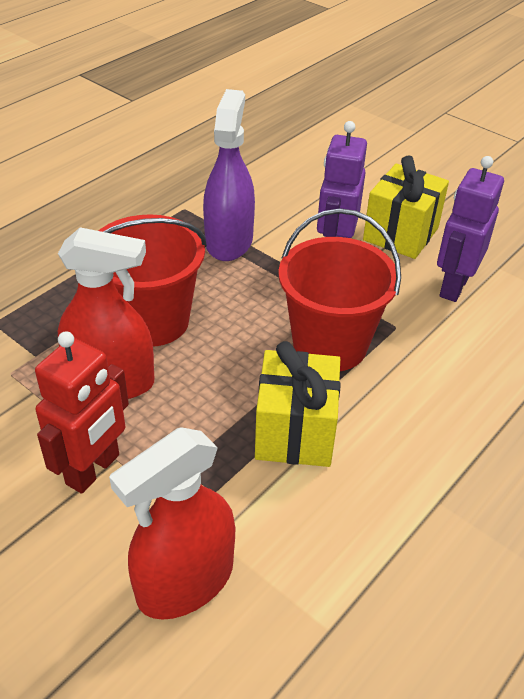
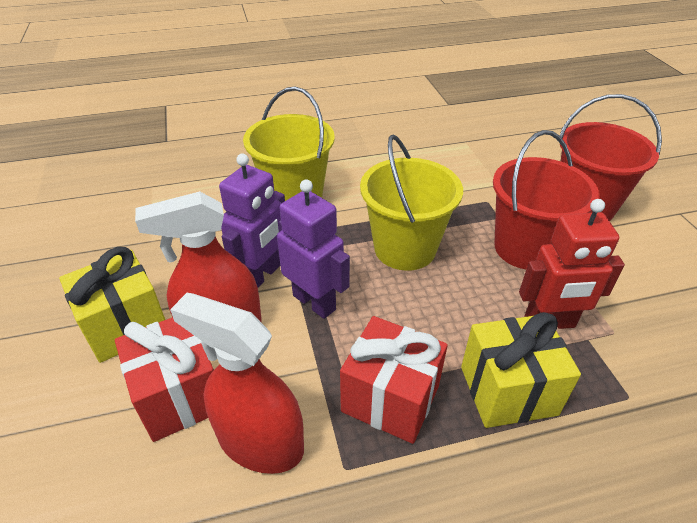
purple spray bottle: 1 -> 0
red gift: 0 -> 2
yellow bucket: 0 -> 2

